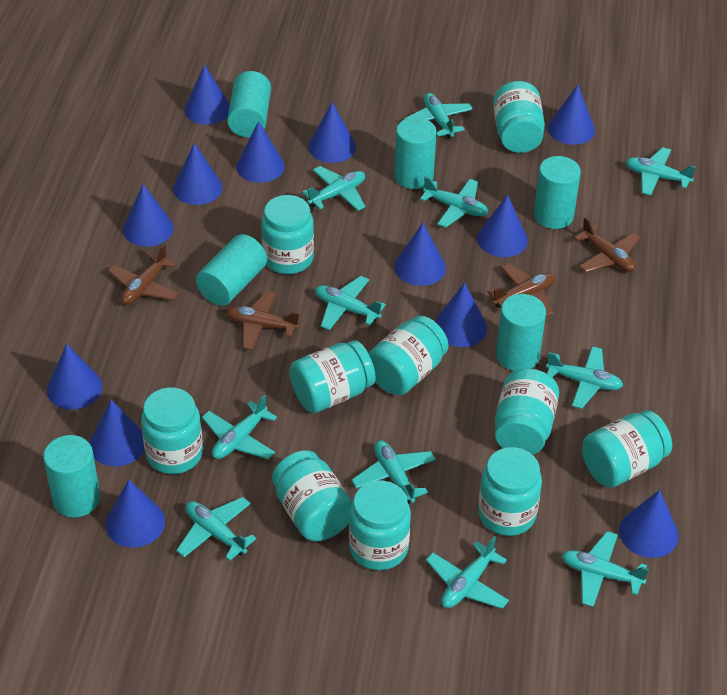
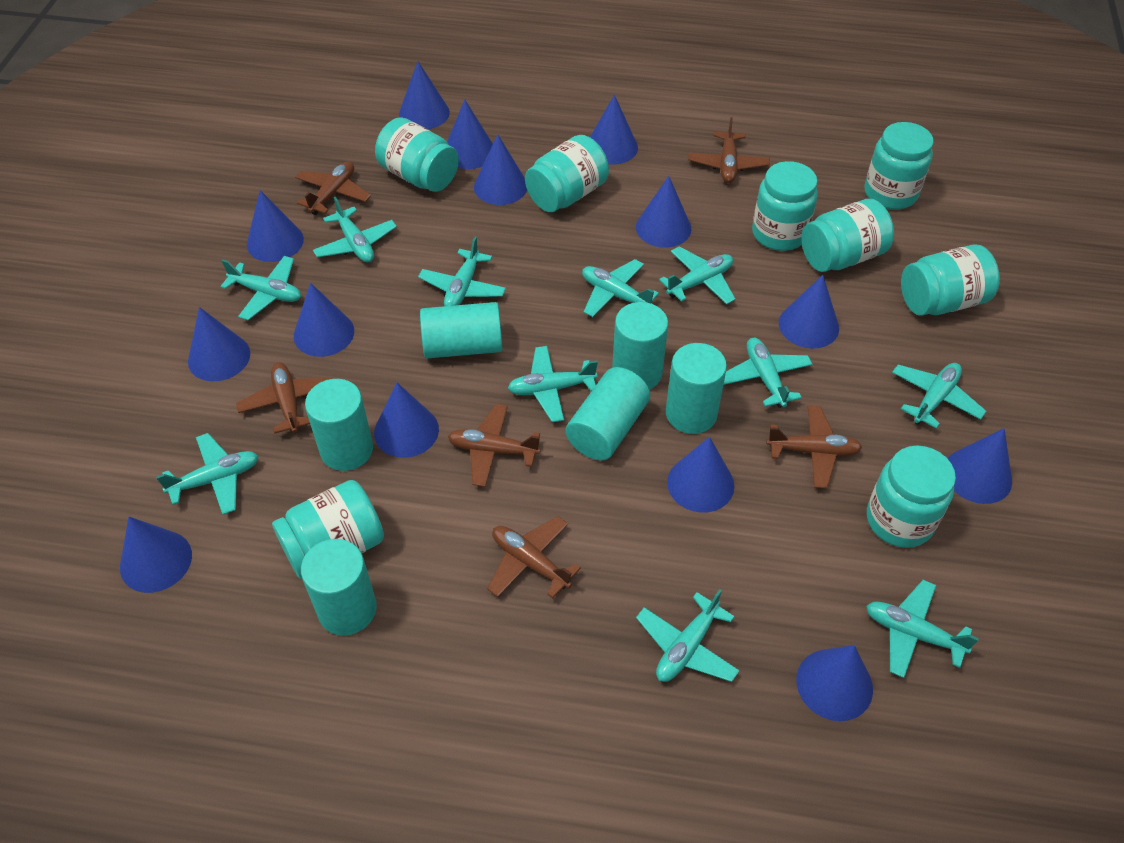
blue cone: 13 -> 14
brown plane: 4 -> 6
turquoise jar: 10 -> 8

